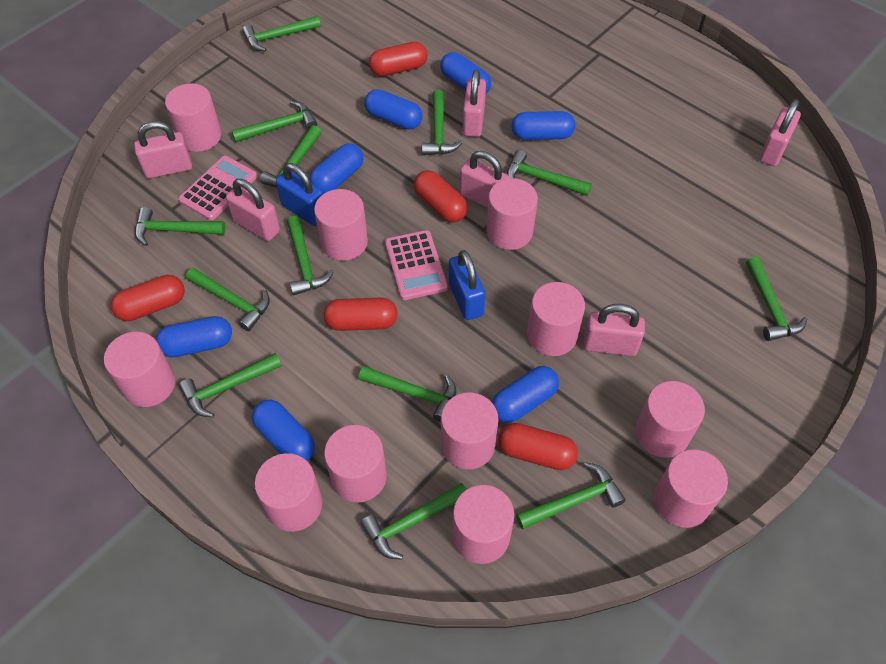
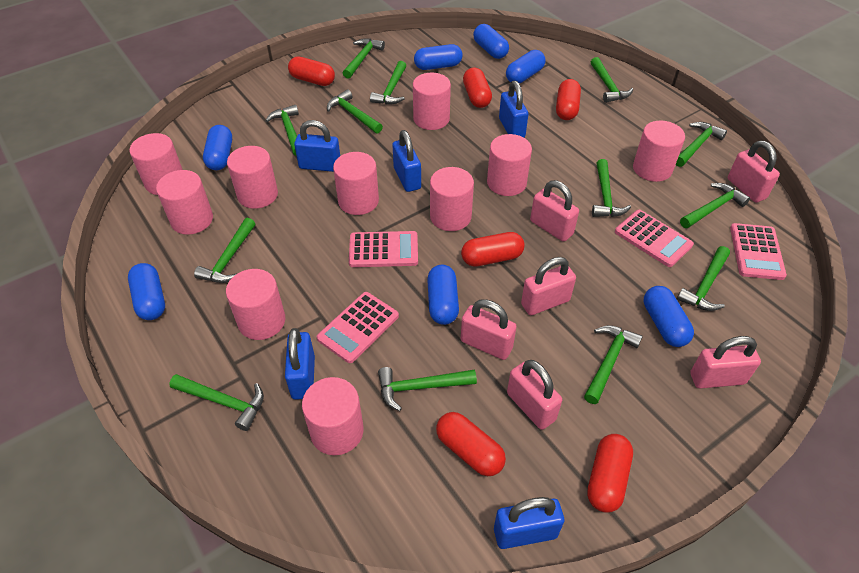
blue padlock: 2 -> 5
pink calculator: 2 -> 4
pink cylinder: 11 -> 10
red capsule: 5 -> 6

